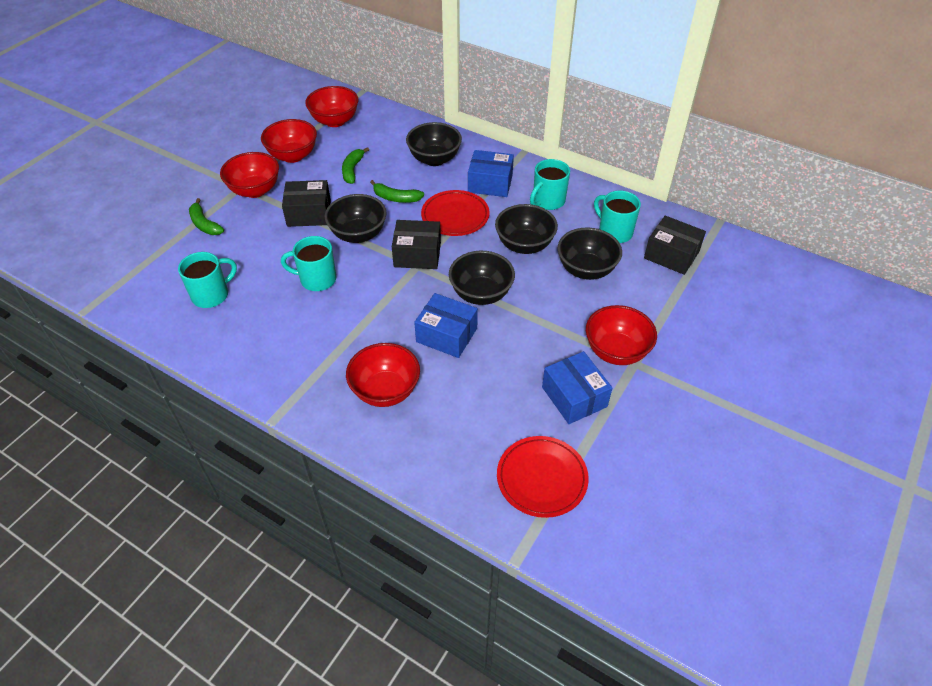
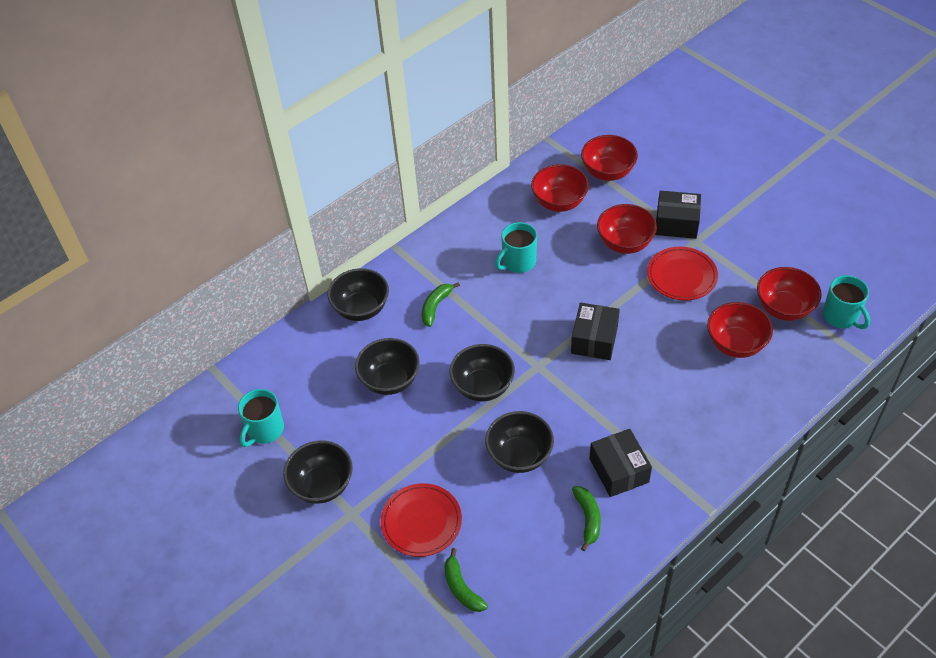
blue box: 3 -> 0
turquoise mug: 4 -> 3

